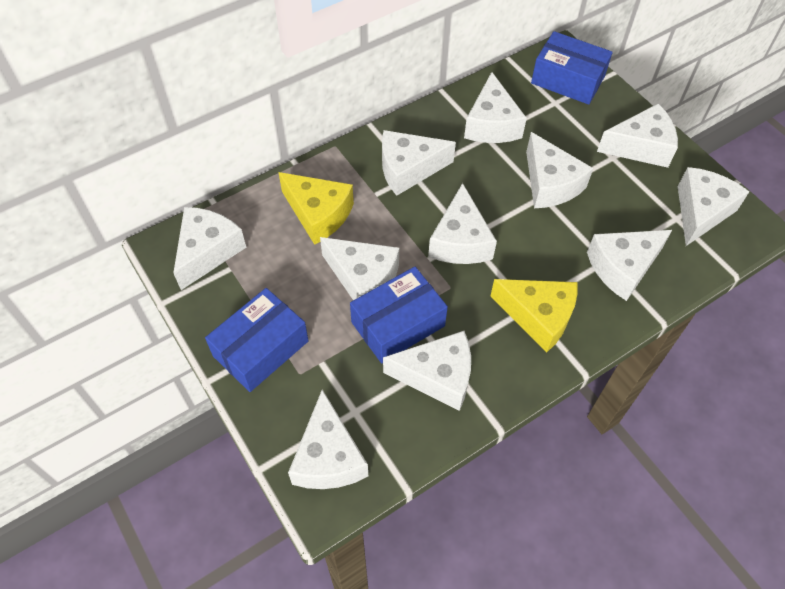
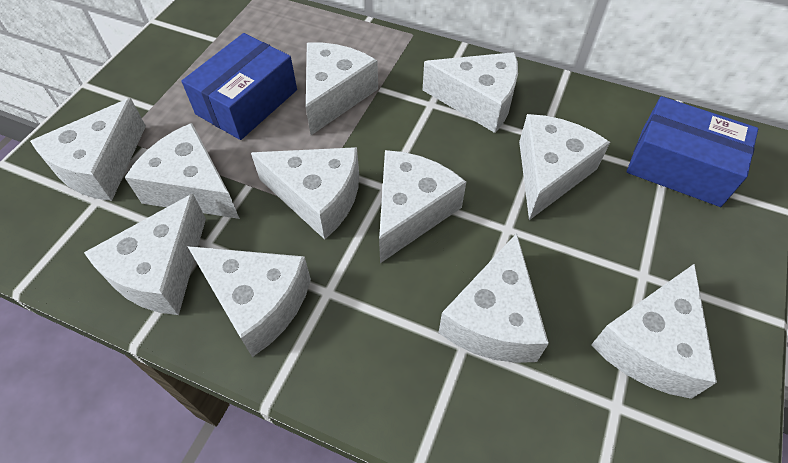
blue box: 3 -> 2
yellow cheese: 2 -> 0

